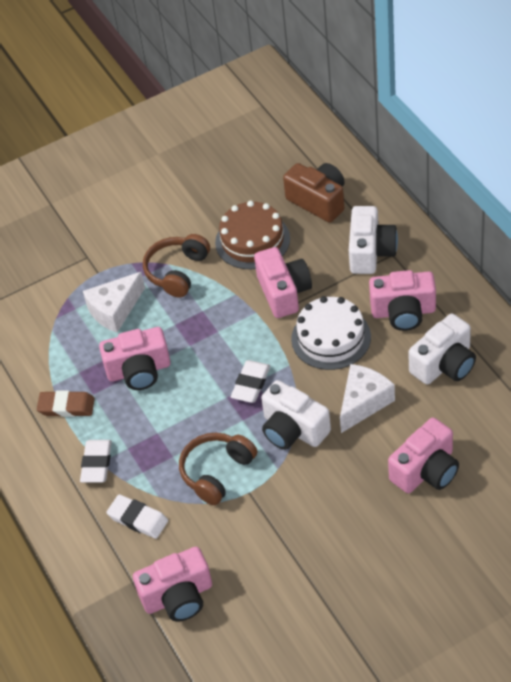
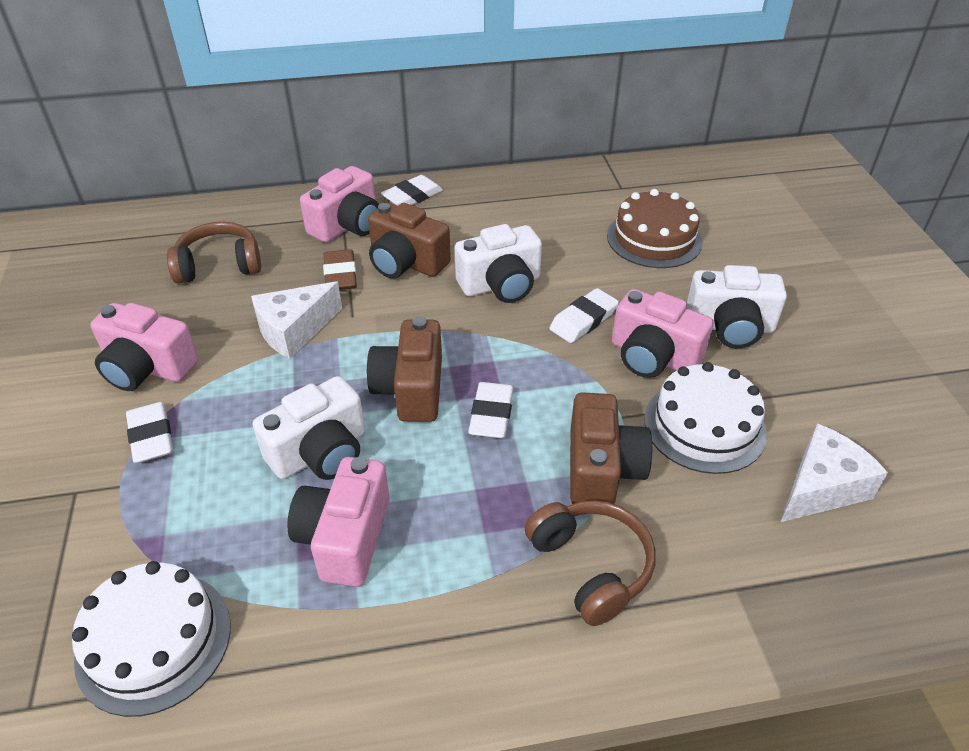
brown camera: 1 -> 3
pink camera: 5 -> 4
white cake: 1 -> 2
white eraser: 3 -> 4

